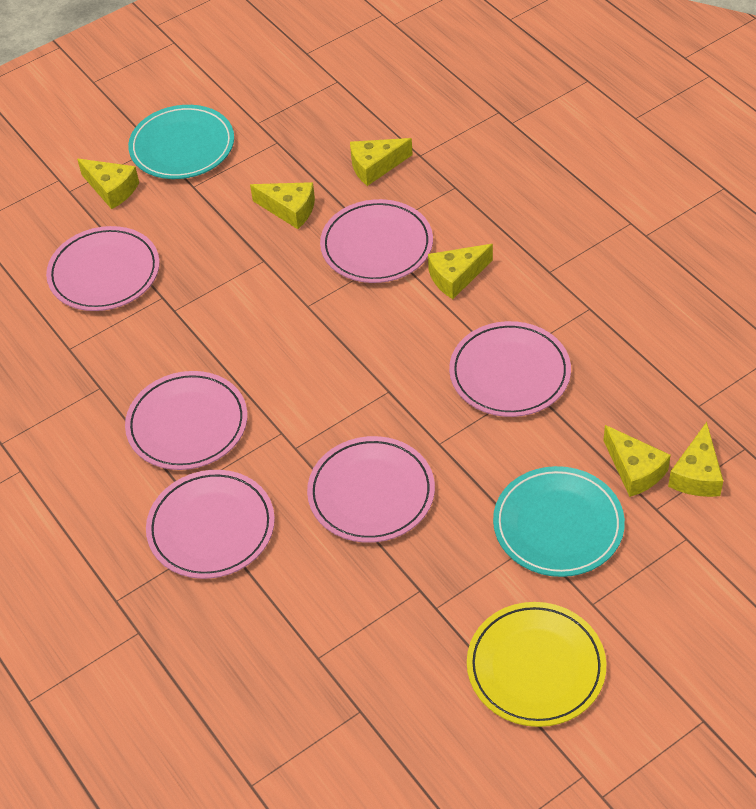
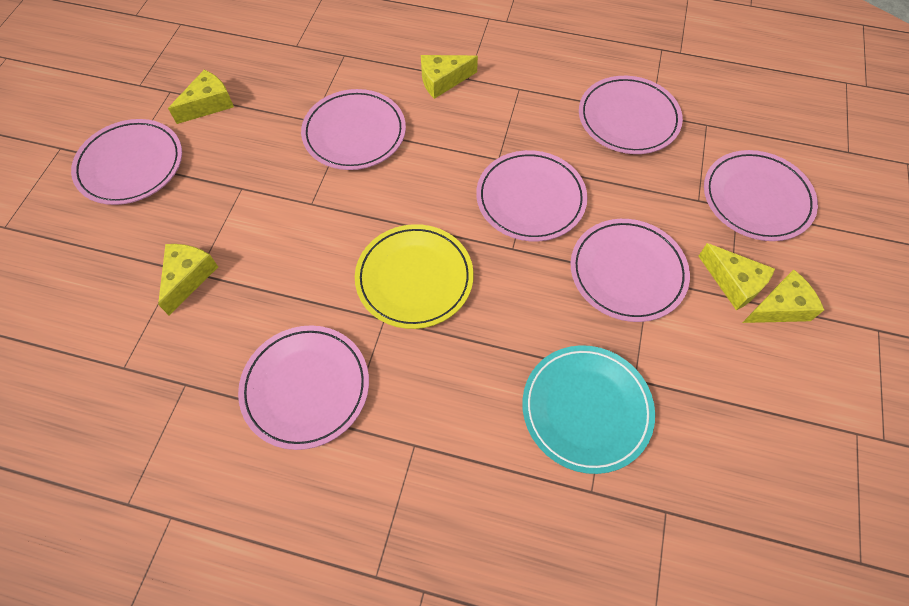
pink plate: 6 -> 7
turquoise plate: 2 -> 1
yellow cheese: 6 -> 5

